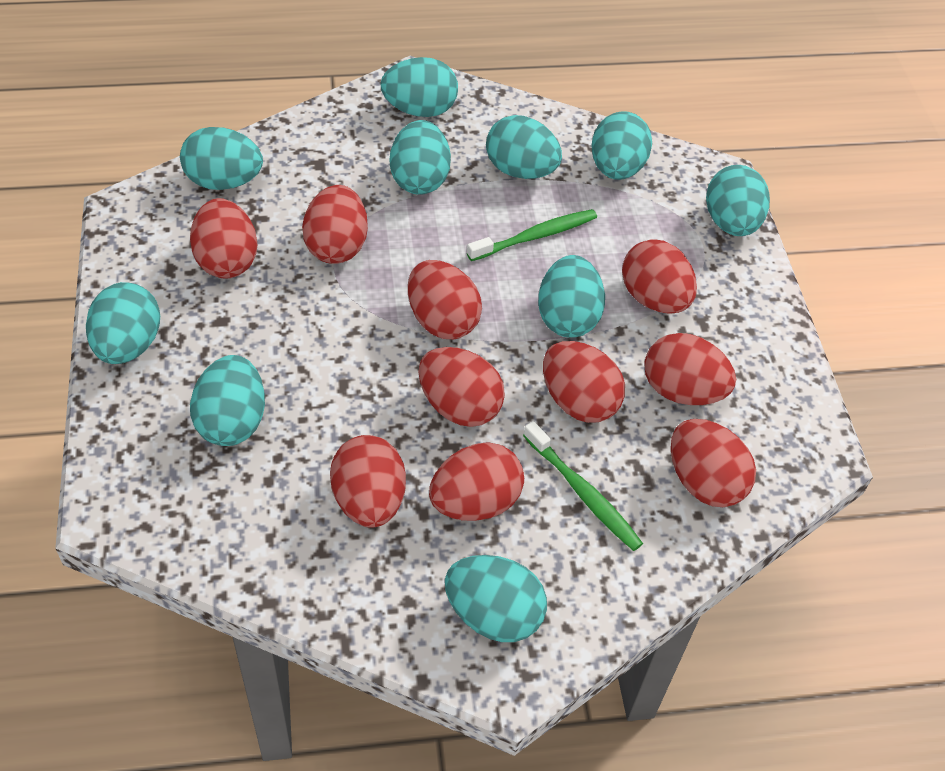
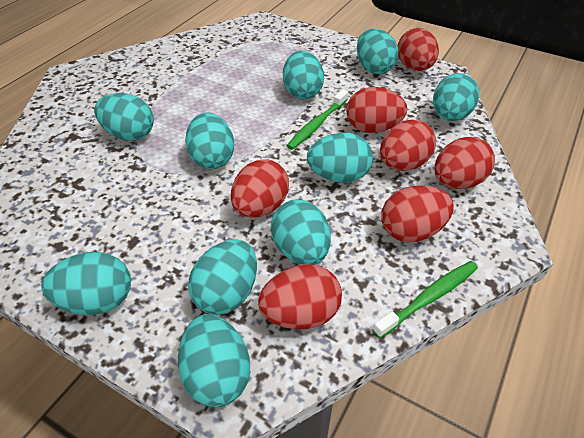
red egg: 10 -> 7

